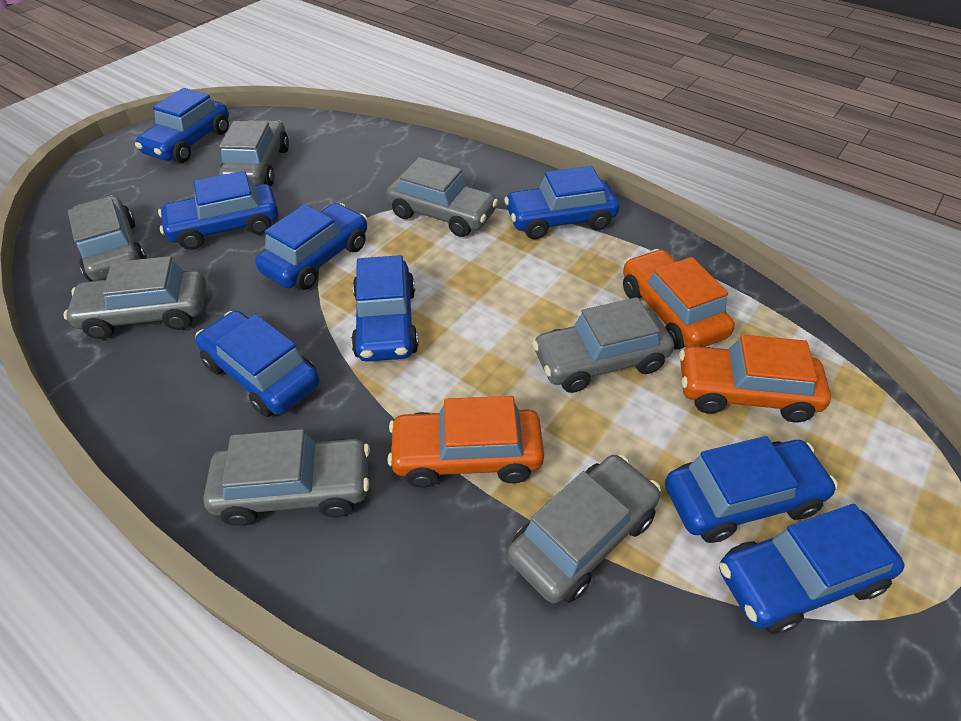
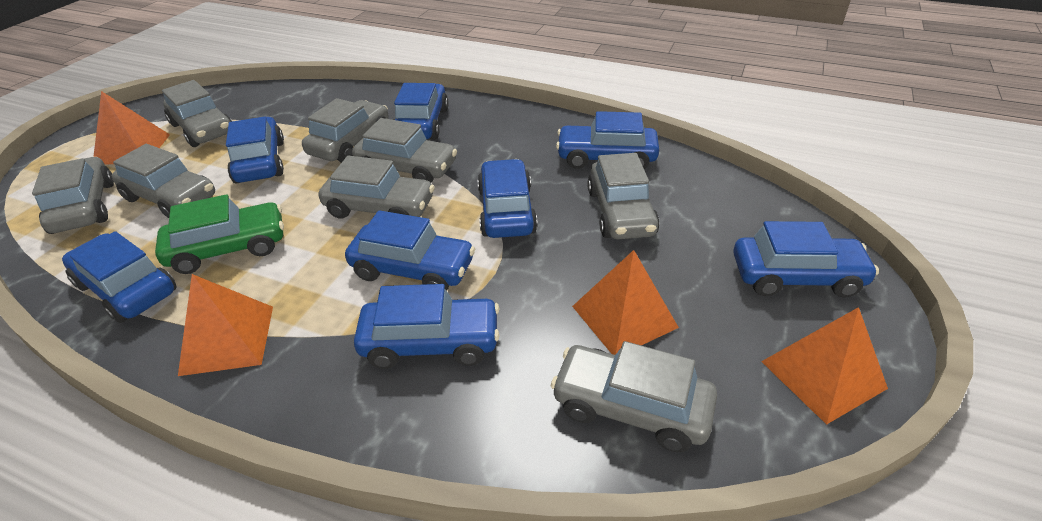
green car: 0 -> 1
grey car: 7 -> 8
orange car: 3 -> 0
orange pyramid: 0 -> 4

